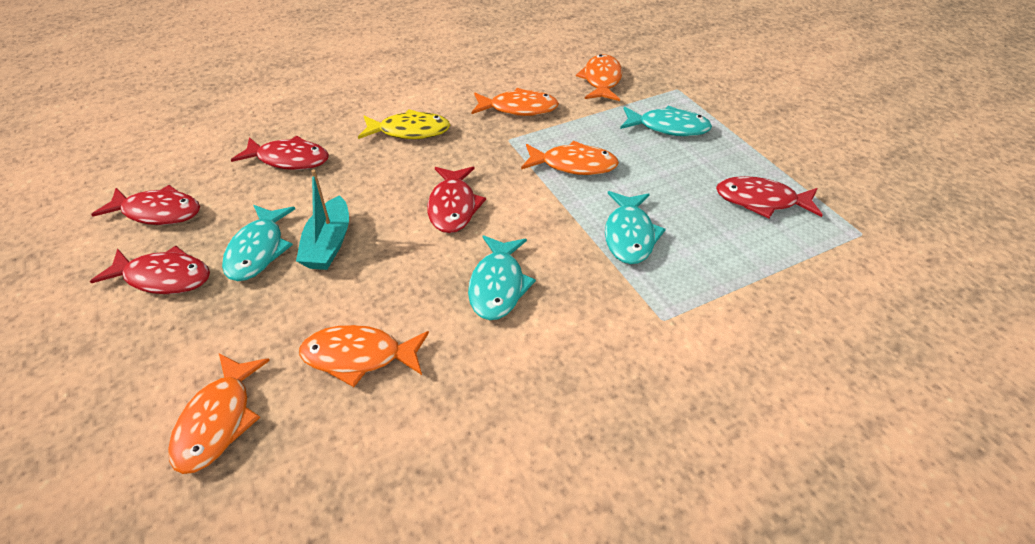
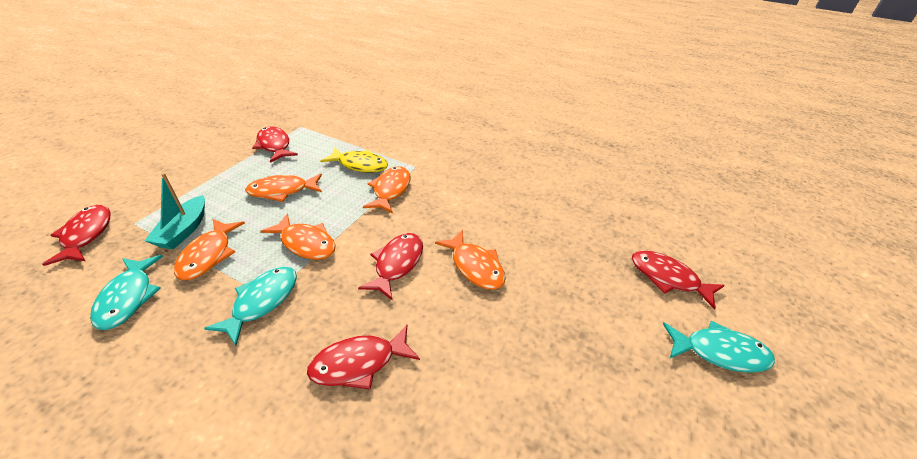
turquoise fish: 4 -> 3

